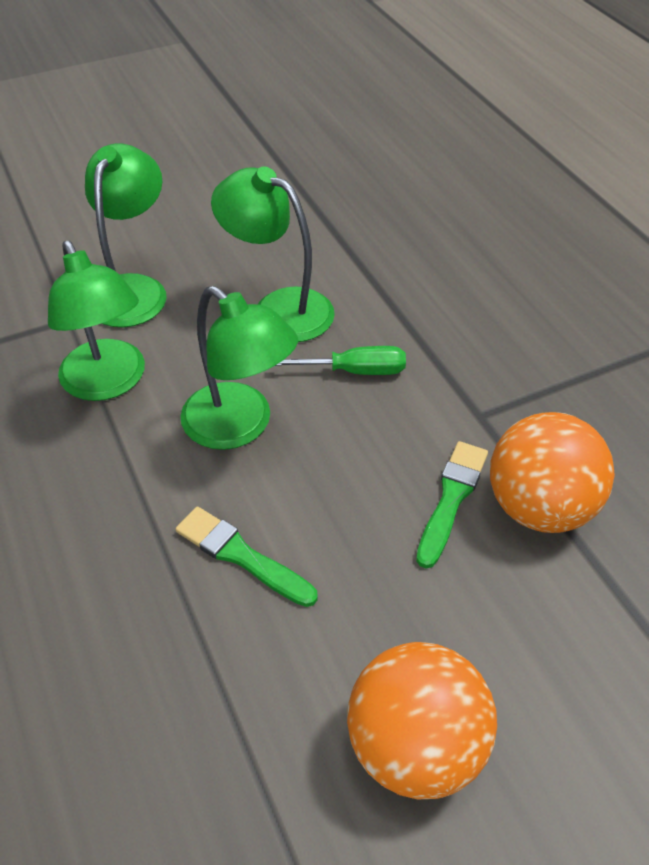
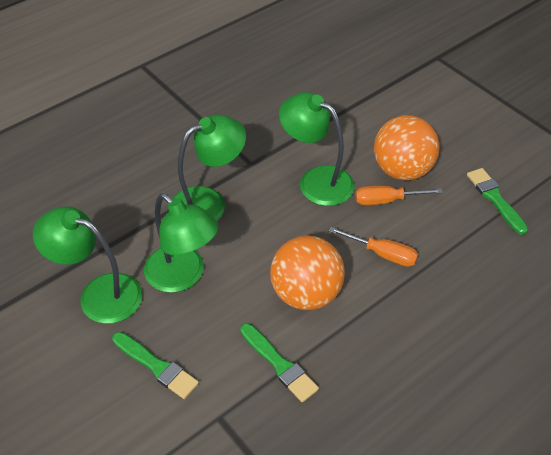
green brush: 2 -> 3
green screwdriver: 1 -> 0
orange screwdriver: 0 -> 2

